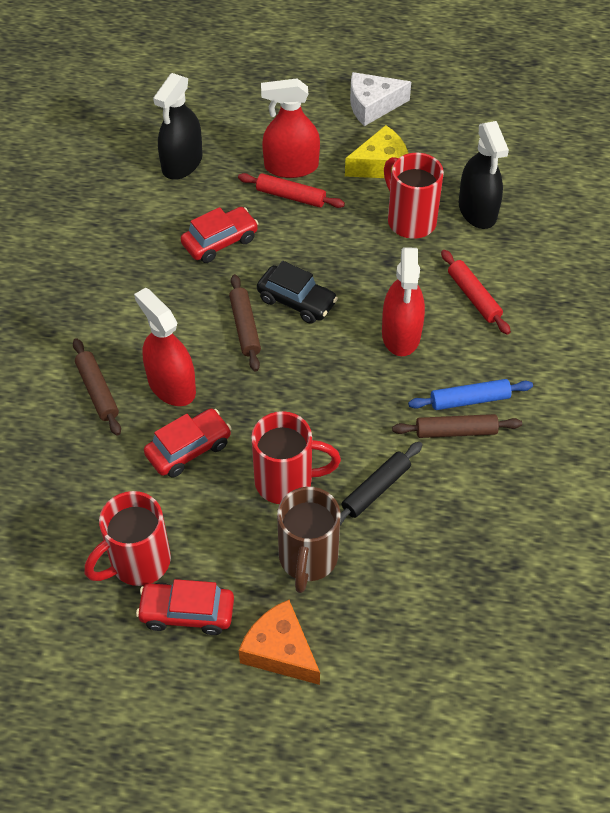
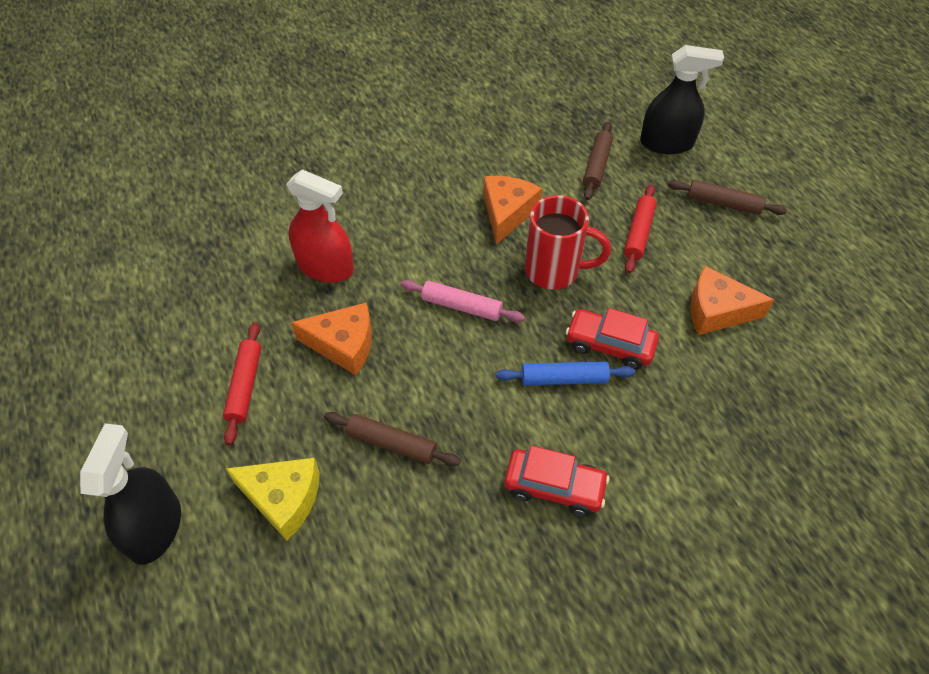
black car: 1 -> 0
black rolling pin: 1 -> 0
brown mug: 1 -> 0
orange cheese: 1 -> 3
pink rolling pin: 0 -> 1
red car: 3 -> 2
red mug: 3 -> 1
red spray bottle: 3 -> 1
white cheese: 1 -> 0

